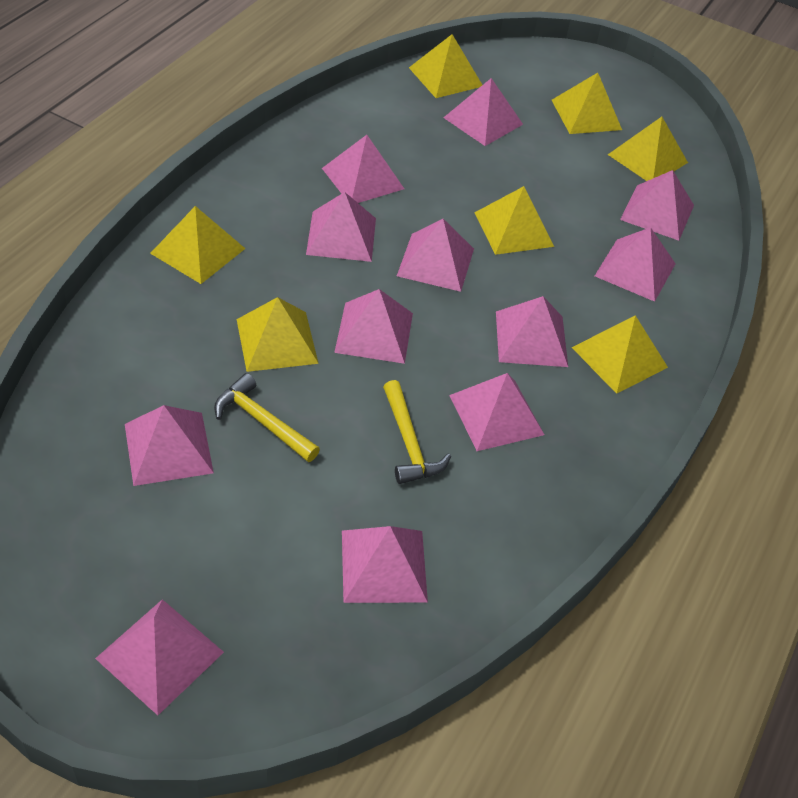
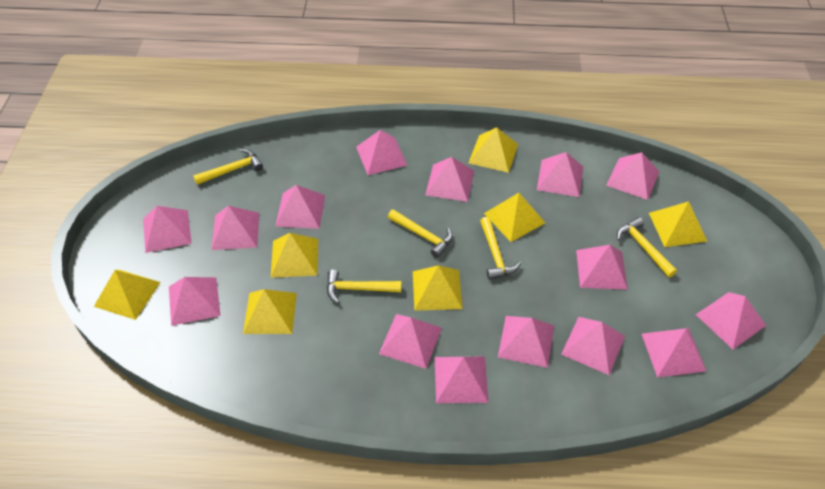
pink pyramid: 12 -> 15
yellow hammer: 2 -> 5

